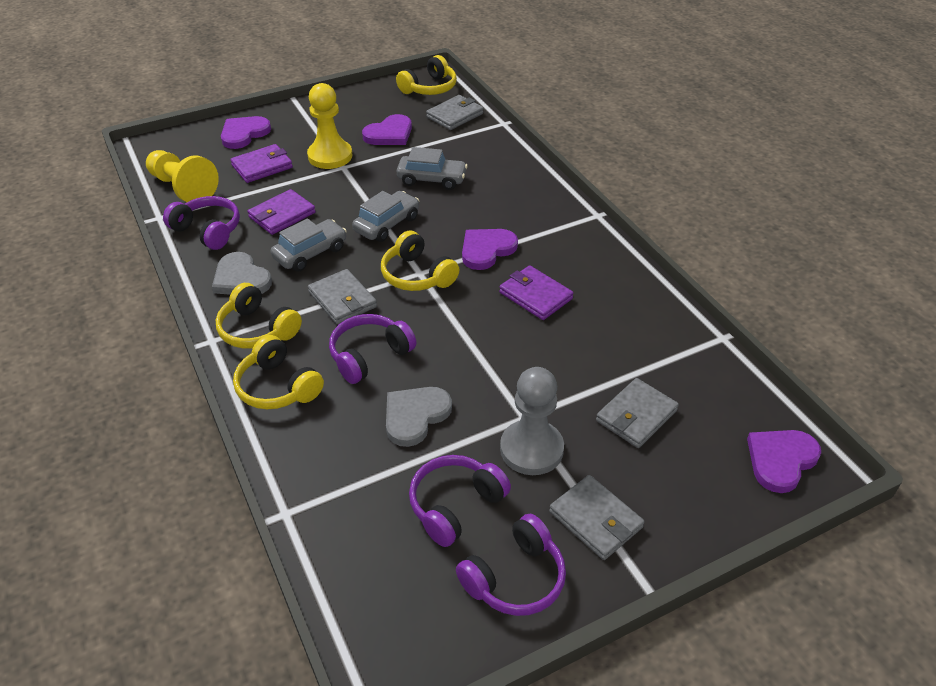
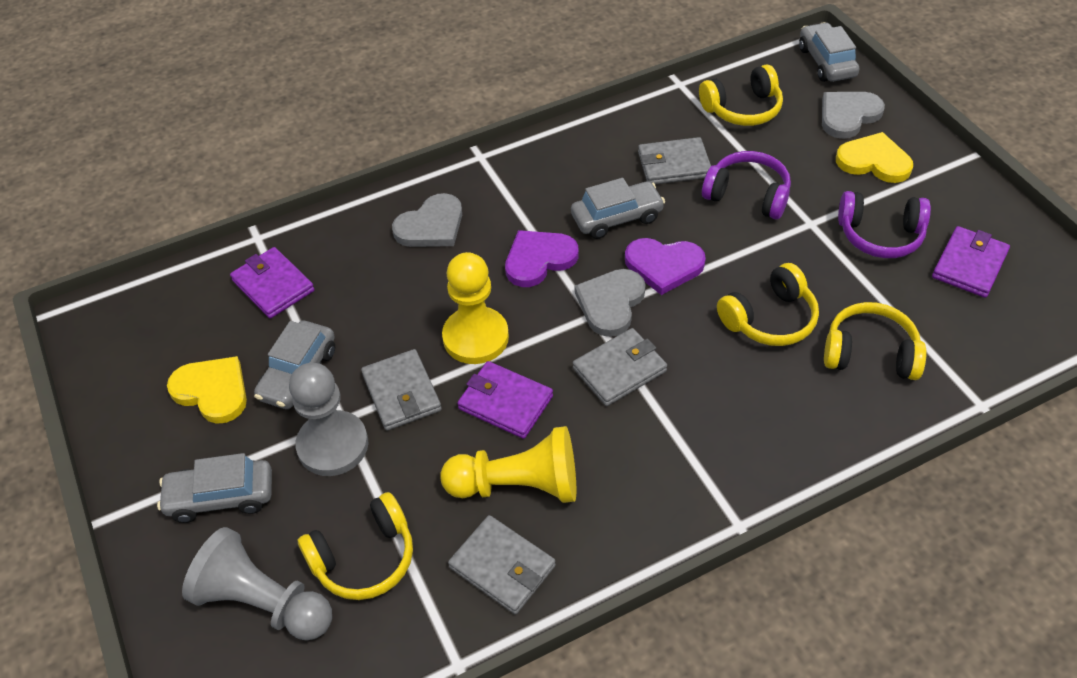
grey car: 3 -> 4
grey heart: 2 -> 3
grey pawn: 1 -> 2
purple headphones: 4 -> 2
purple heart: 4 -> 2
yellow heart: 0 -> 2

